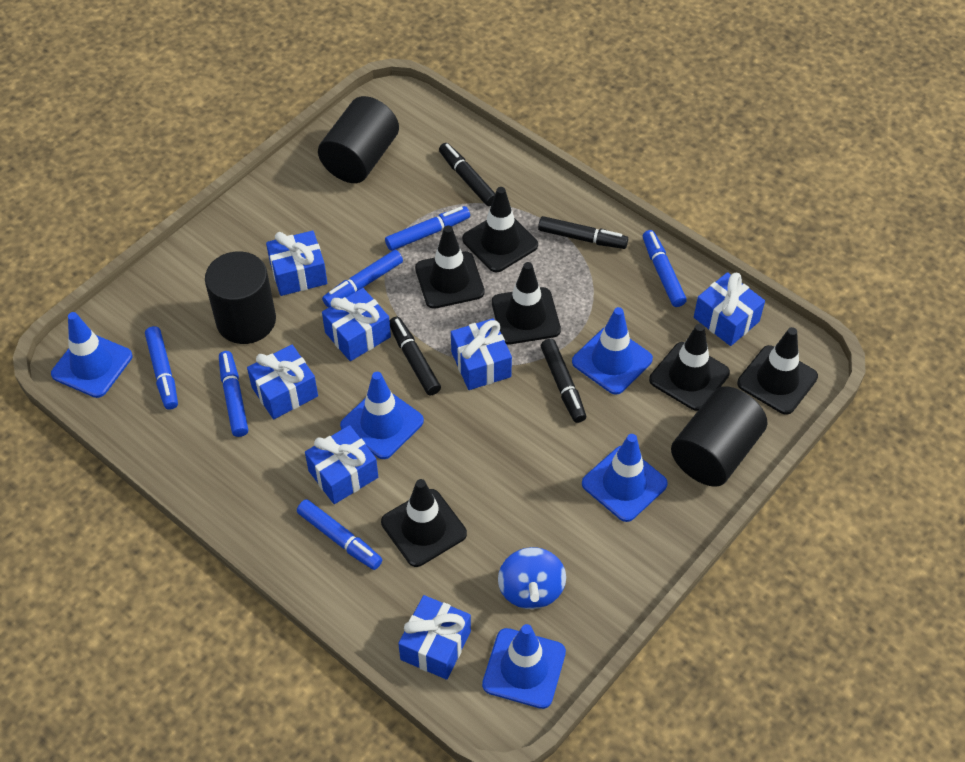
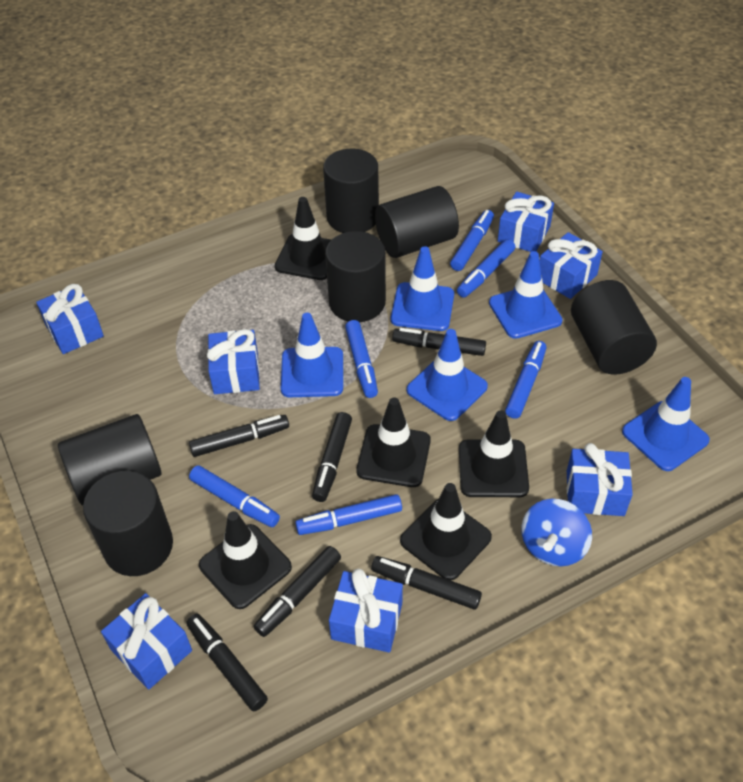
black cylinder: 3 -> 6
black marker: 4 -> 6
black traffic cone: 6 -> 5

